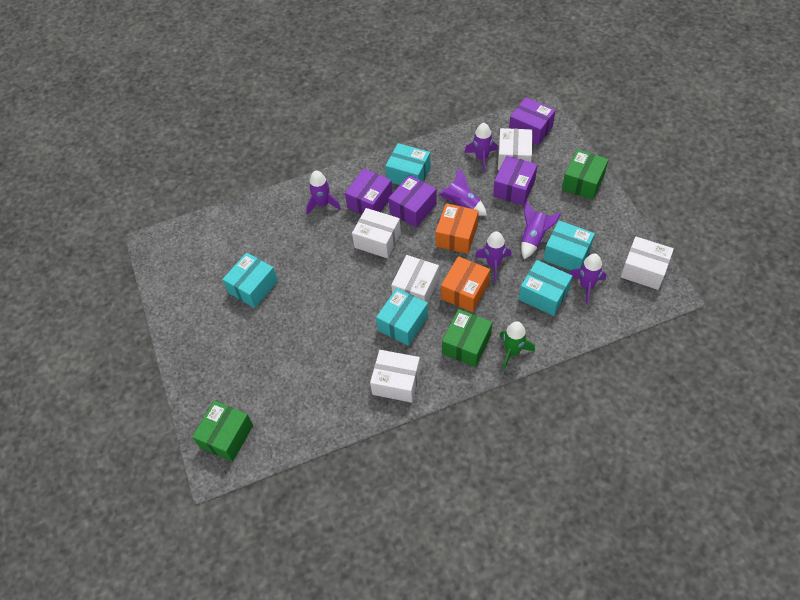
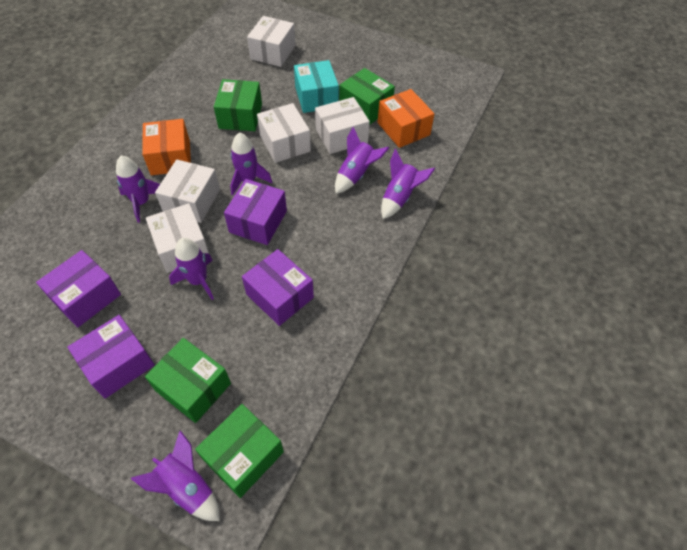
green box: 3 -> 4
green rocket: 1 -> 0
turquoise box: 5 -> 1

